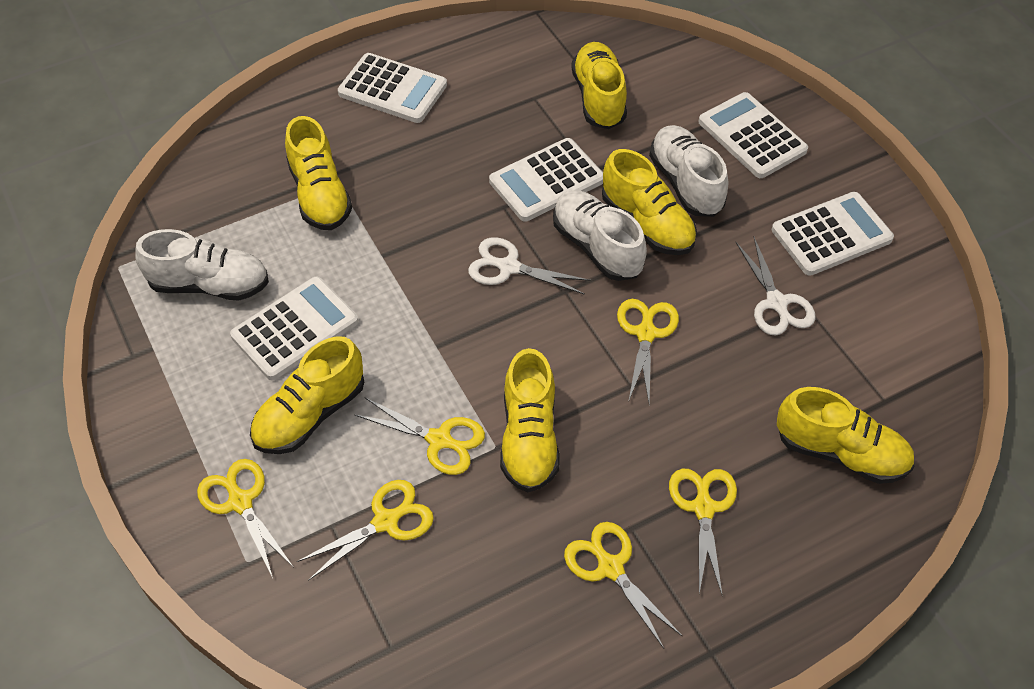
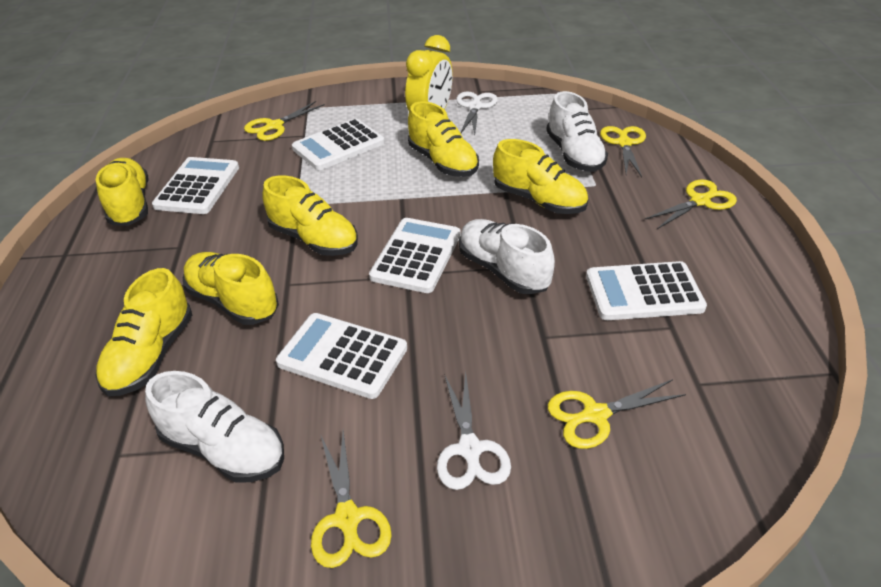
yellow clock: 0 -> 1
yellow scissors: 6 -> 5

